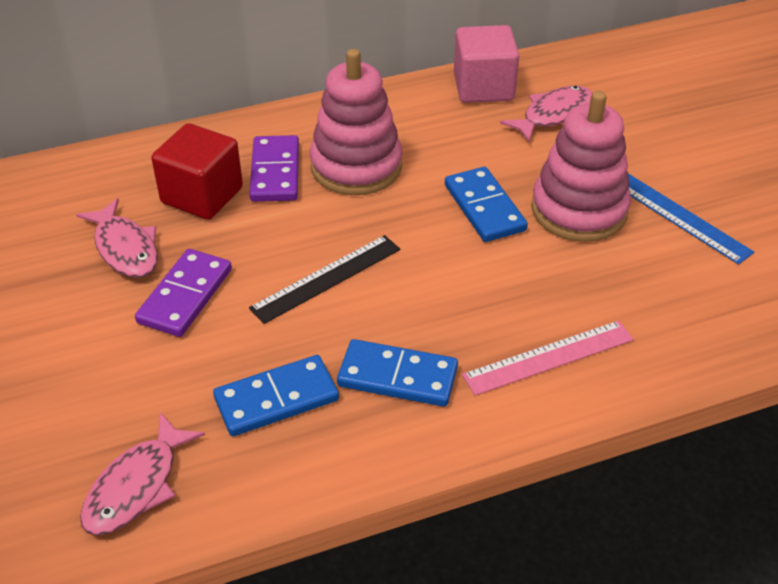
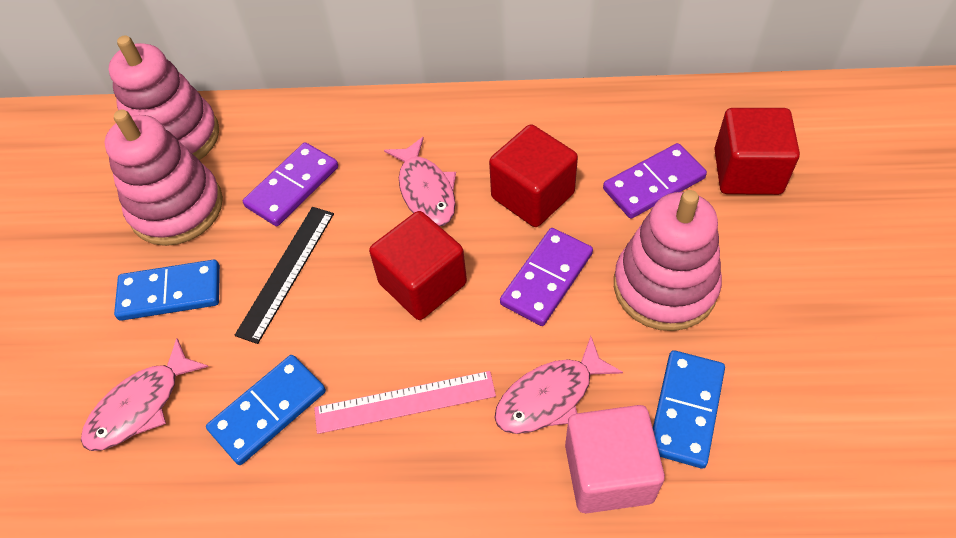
blue ruler: 1 -> 0
pink stacking toy: 2 -> 3
purple domino: 2 -> 3
red cube: 1 -> 3

